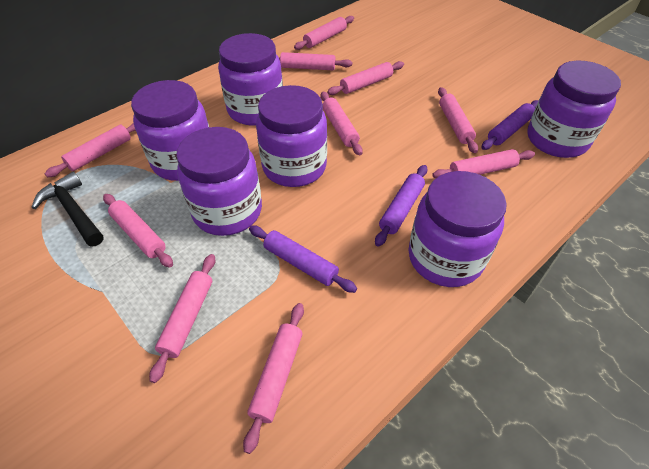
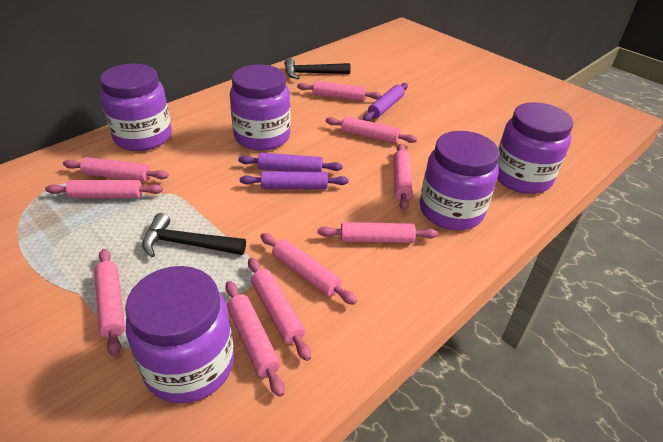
black hammer: 1 -> 2
purple jar: 6 -> 5

